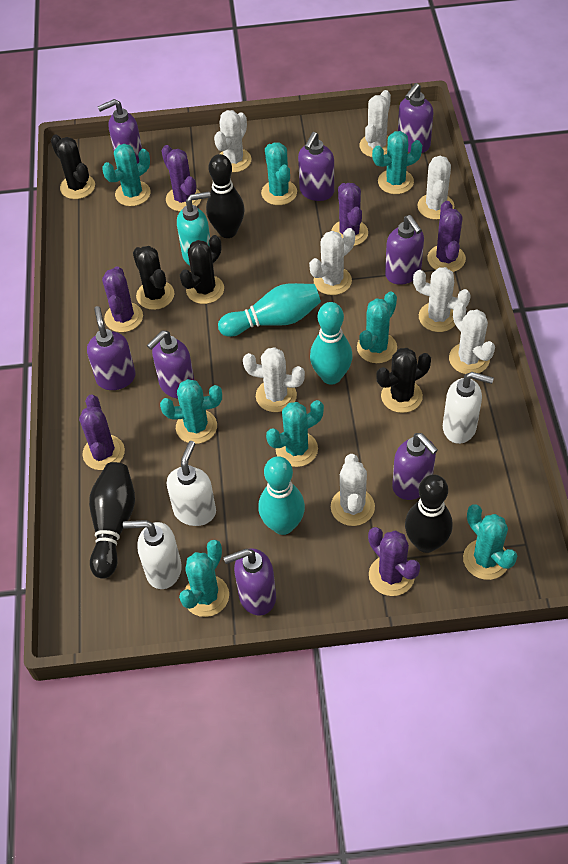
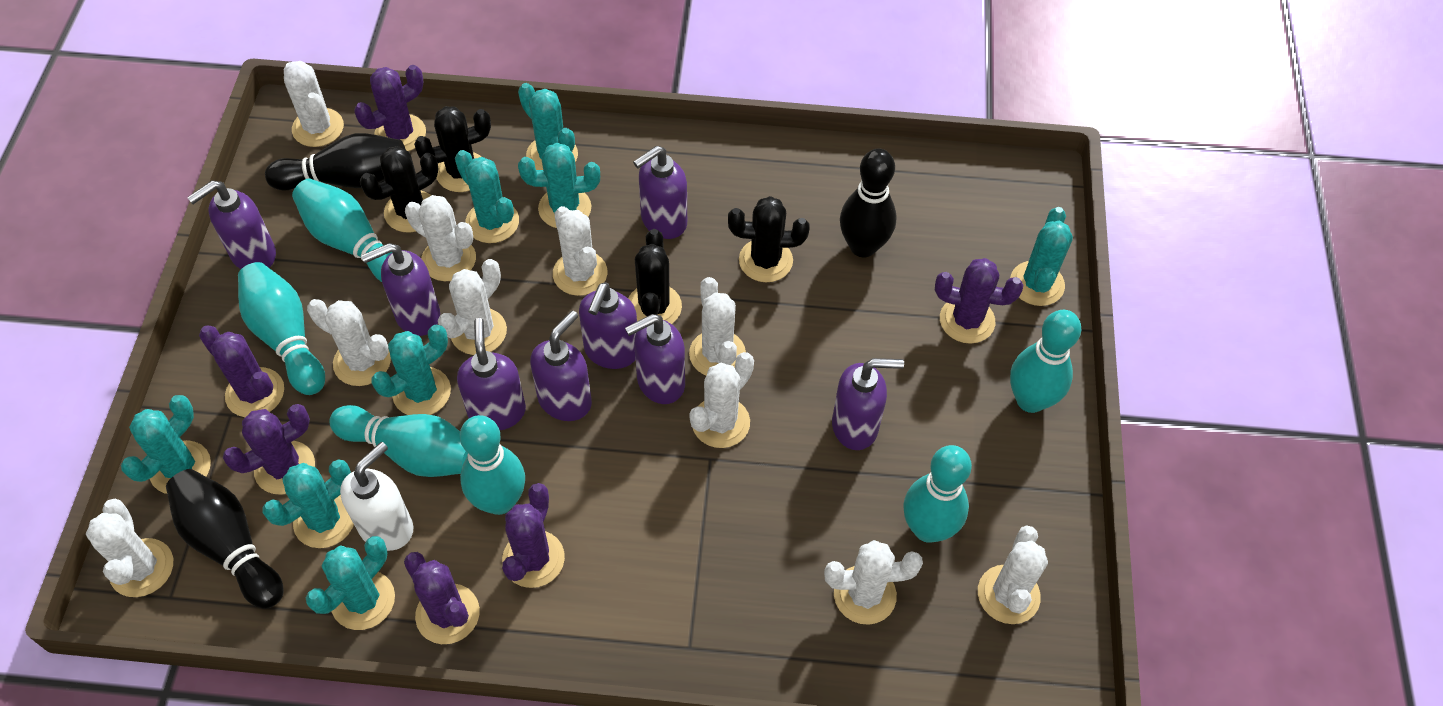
turquoise bowling pin: 3 -> 6
turquoise soap dispenser: 1 -> 0
white cactus: 8 -> 10
white soap dispenser: 3 -> 1

